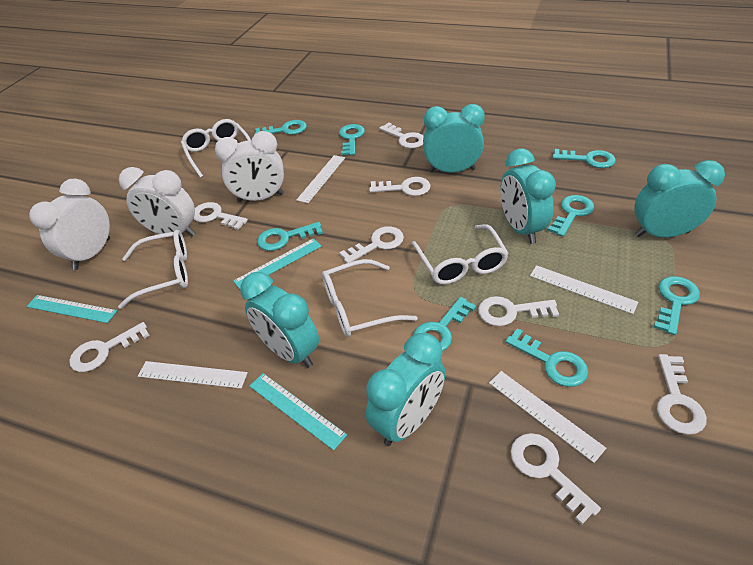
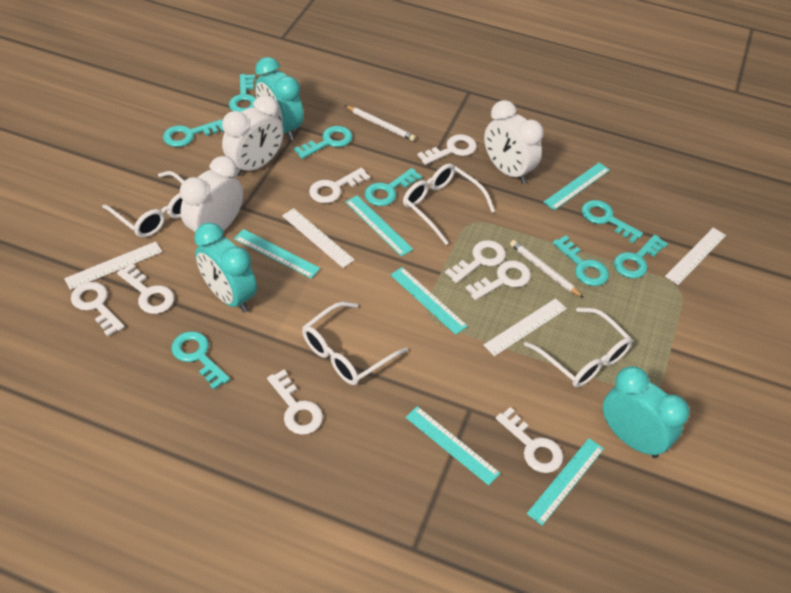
turquoise clock: 5 -> 3
turquoise ruler: 3 -> 6
white pencil: 0 -> 2

